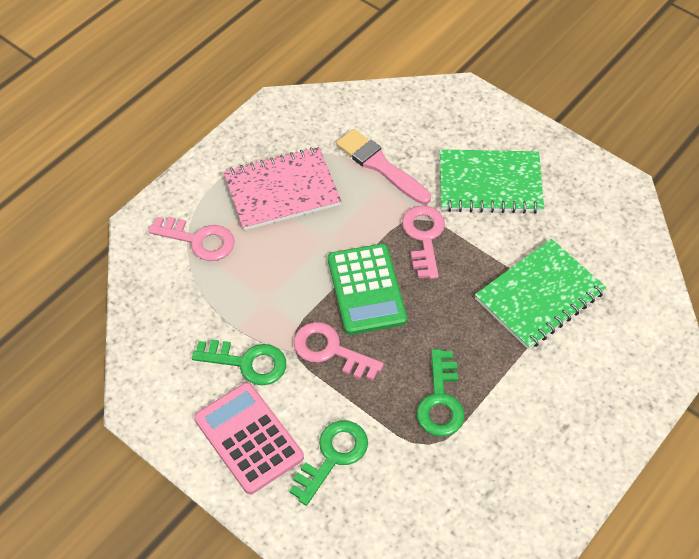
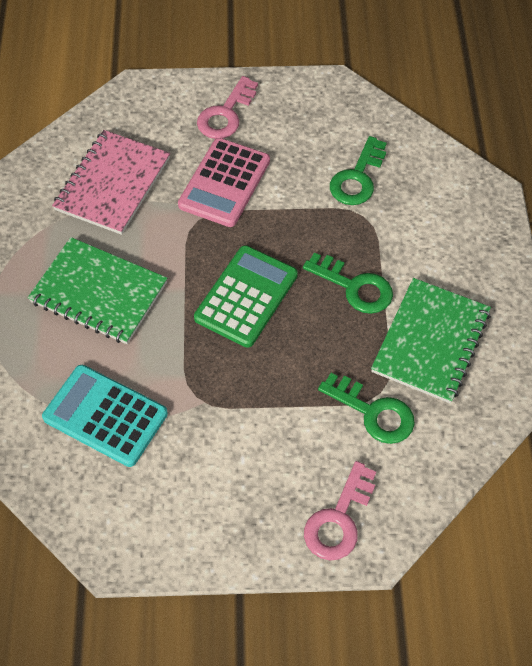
pink brush: 1 -> 0
pink key: 3 -> 2
turquoise calculator: 0 -> 1

